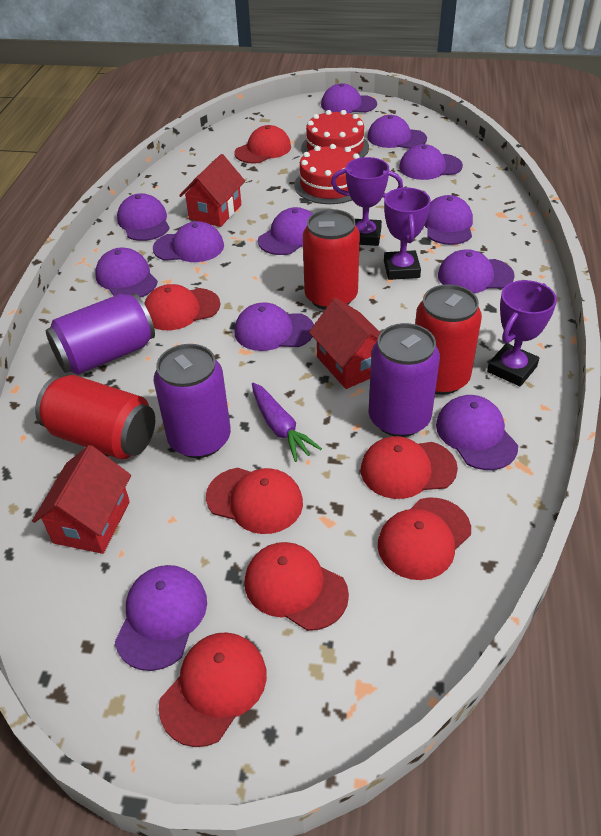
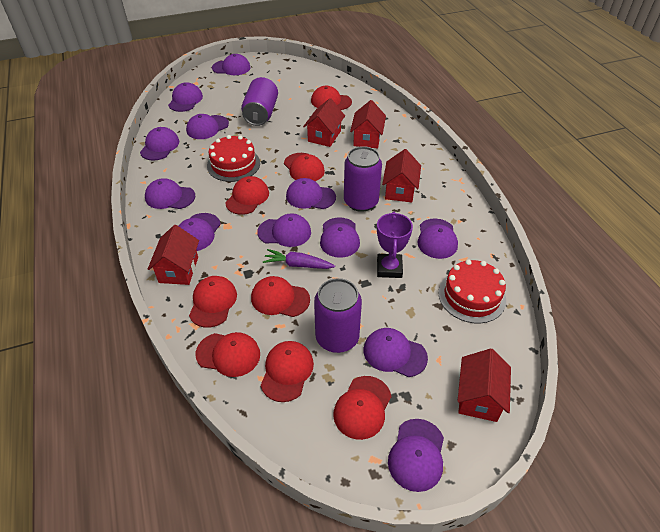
purple trophy: 3 -> 1
red can: 3 -> 0
red cap: 7 -> 8
red house: 3 -> 5

